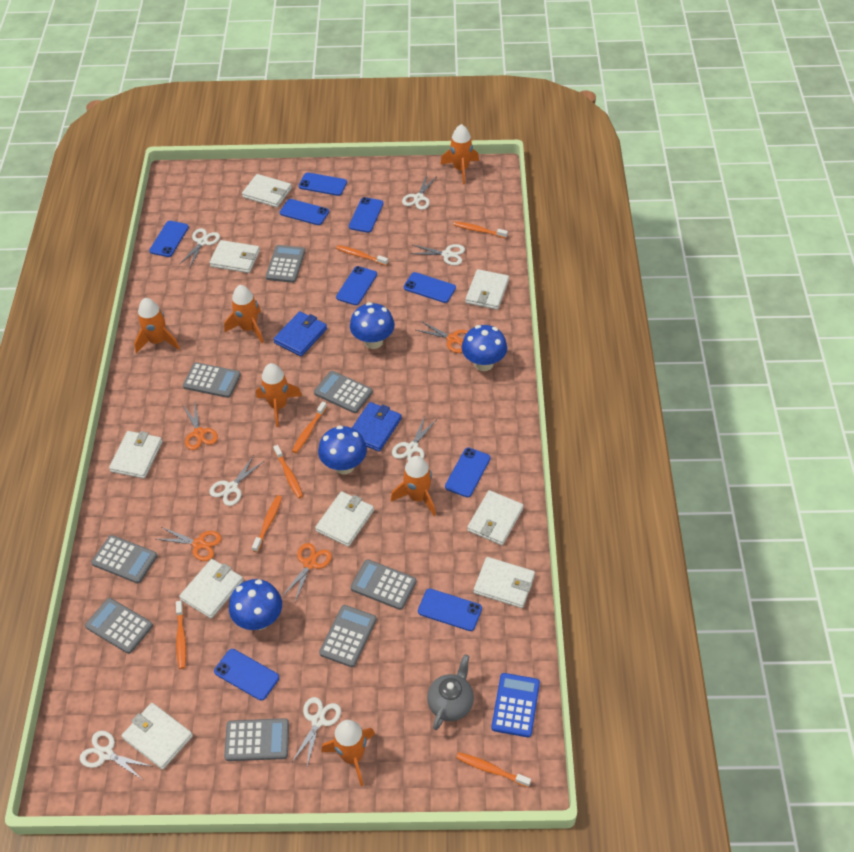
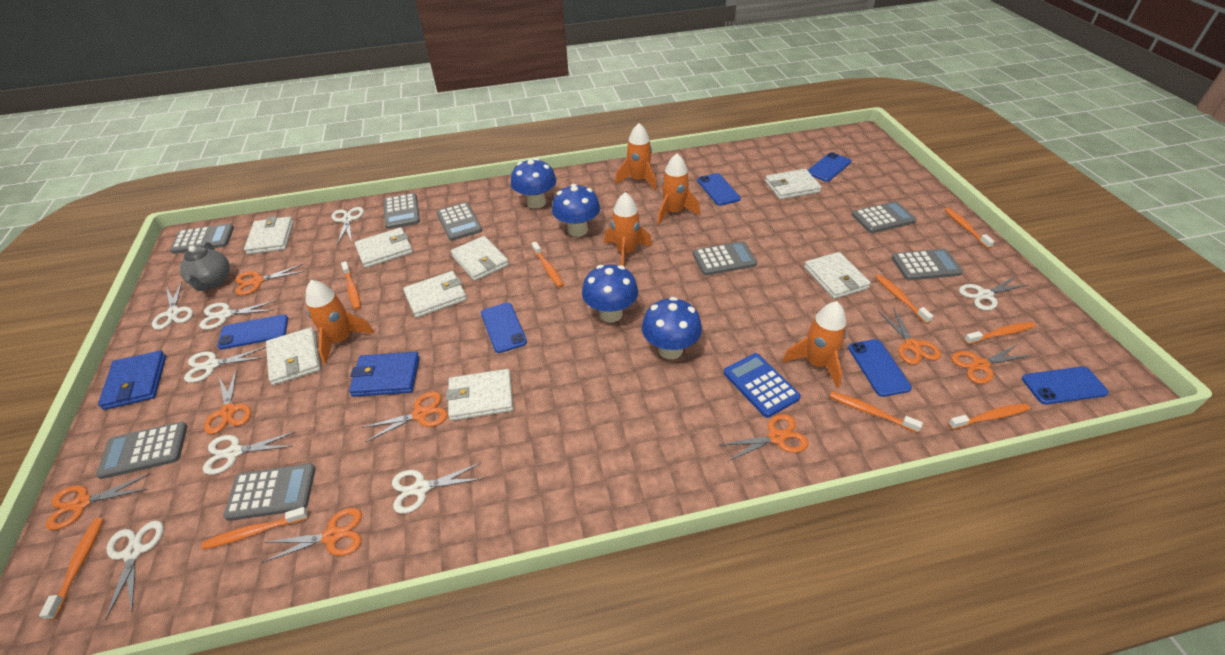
blue phone: 9 -> 6
orange rocket: 6 -> 5
orange scissors: 4 -> 8
orange toothbrush: 7 -> 9
white scissors: 7 -> 8
white wallet: 9 -> 8

